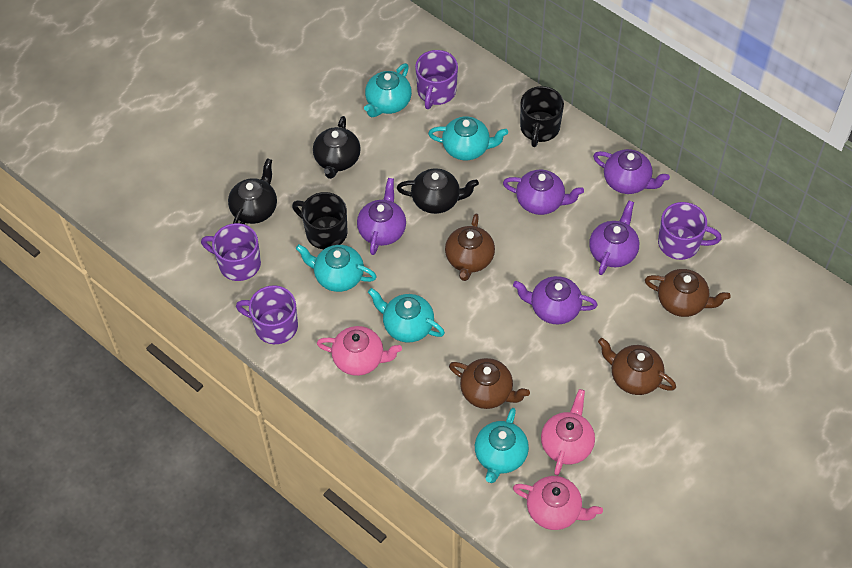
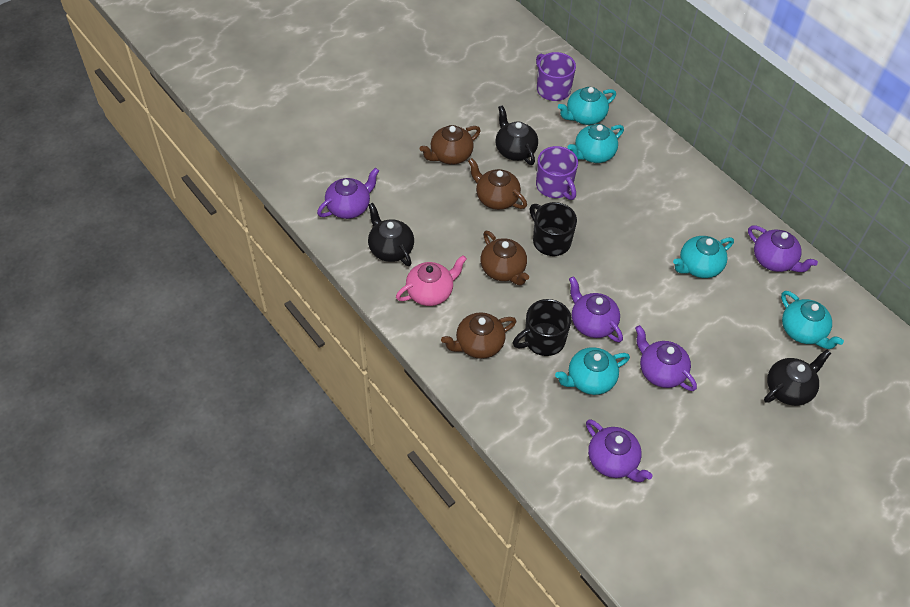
pink teapot: 3 -> 1
purple mug: 4 -> 2

